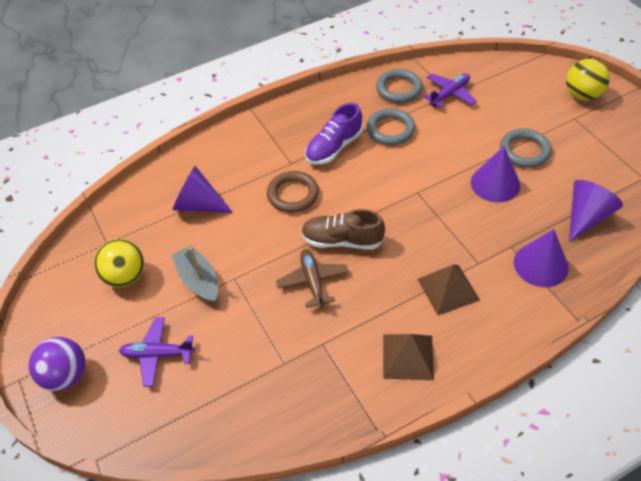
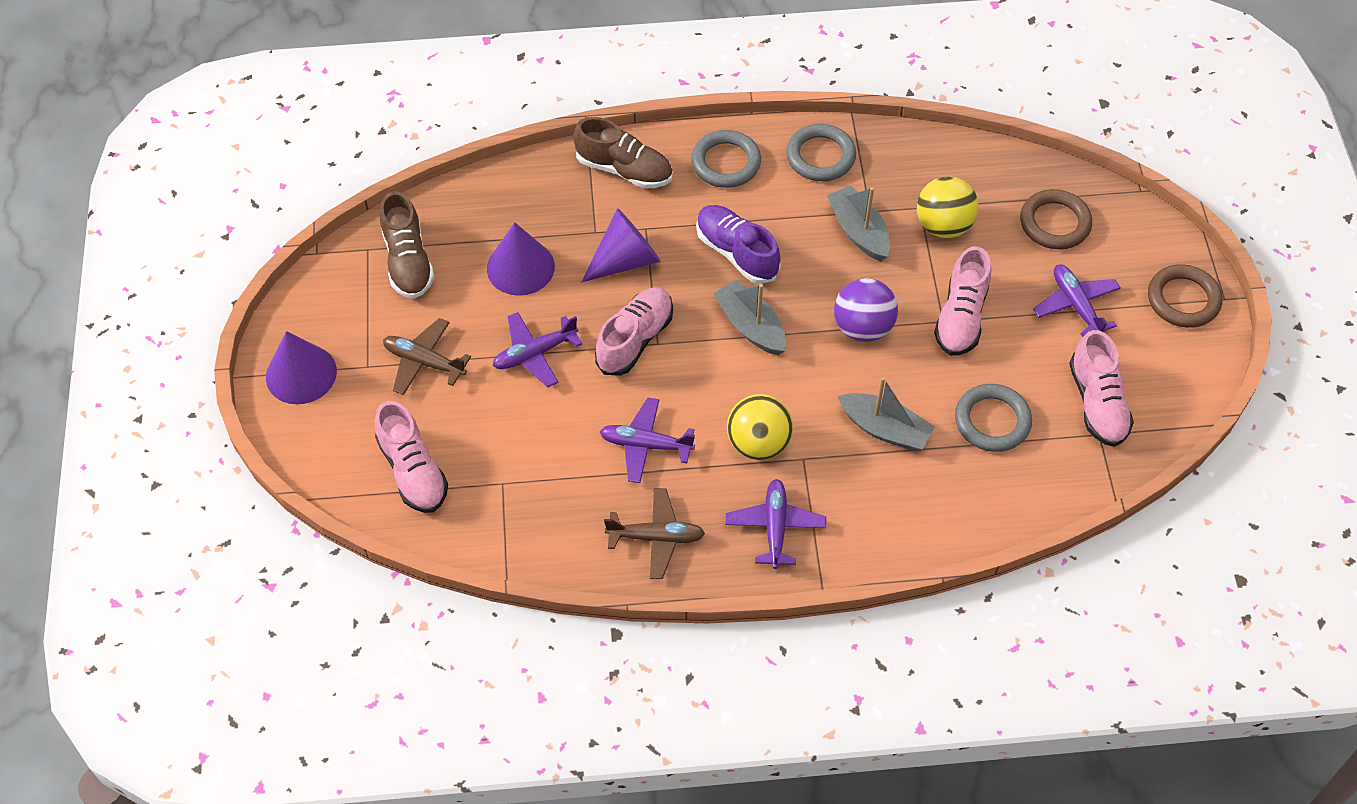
brown plane: 1 -> 2
brown pyramid: 2 -> 0
brown ring: 1 -> 2
brown shoe: 1 -> 2
grey boat: 1 -> 3
pink shoe: 0 -> 4
purple cone: 4 -> 3
purple plane: 2 -> 4

